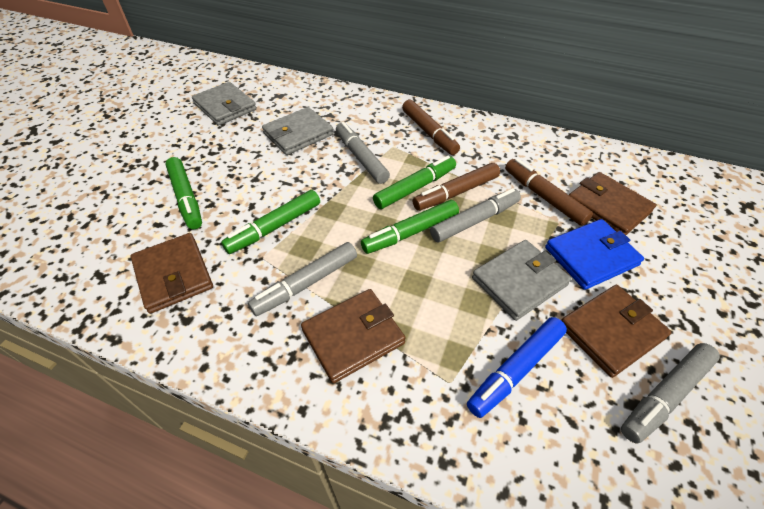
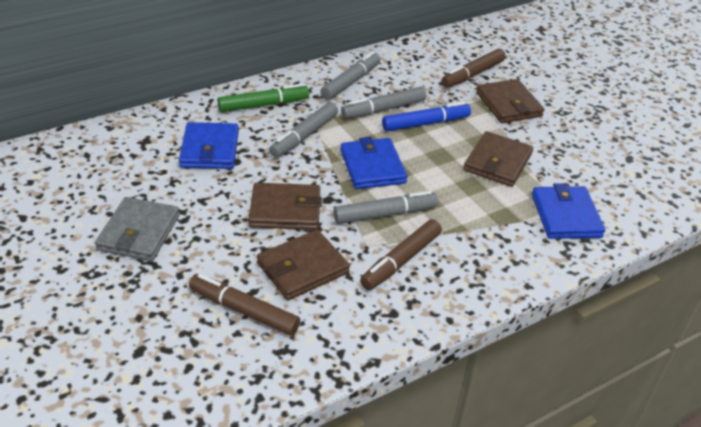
blue wallet: 1 -> 3
green marker: 4 -> 1
grey wallet: 3 -> 1

